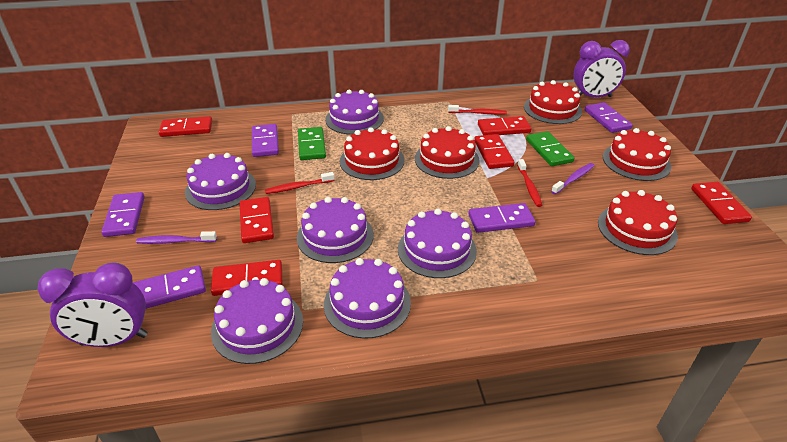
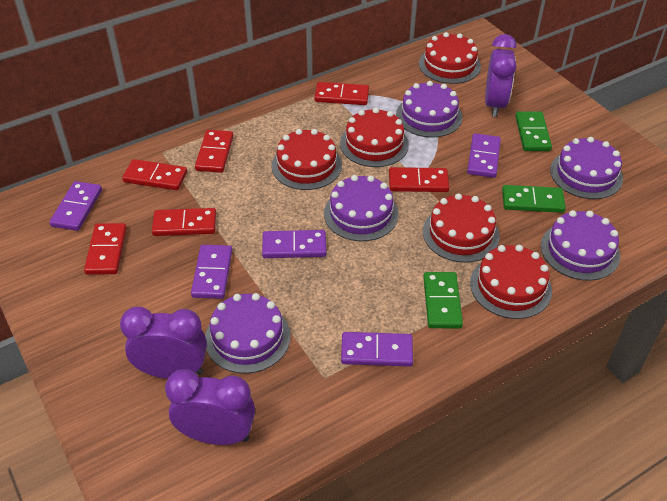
green domino: 2 -> 3
purple cake: 6 -> 5
purple clock: 2 -> 3
purple toothbrush: 2 -> 0
red toothbrush: 3 -> 0

